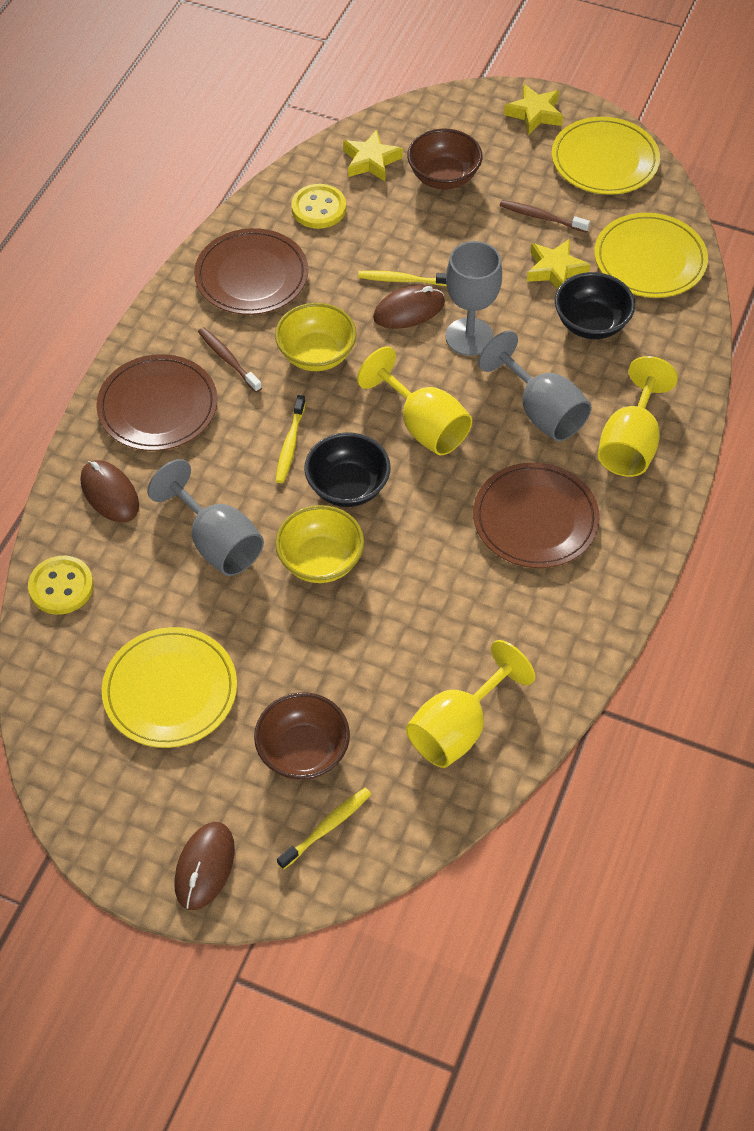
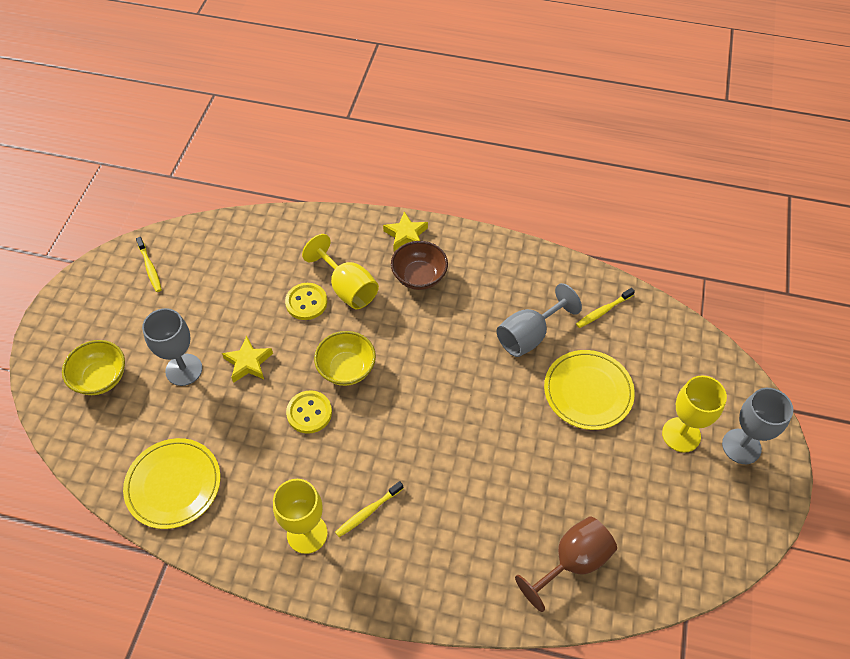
black bowl: 2 -> 0
brown bowl: 2 -> 1
brown goblet: 0 -> 1
brown mouse: 3 -> 0
brown plate: 3 -> 0
brown toothbrush: 2 -> 0
yellow plate: 3 -> 2
yellow star: 3 -> 2

